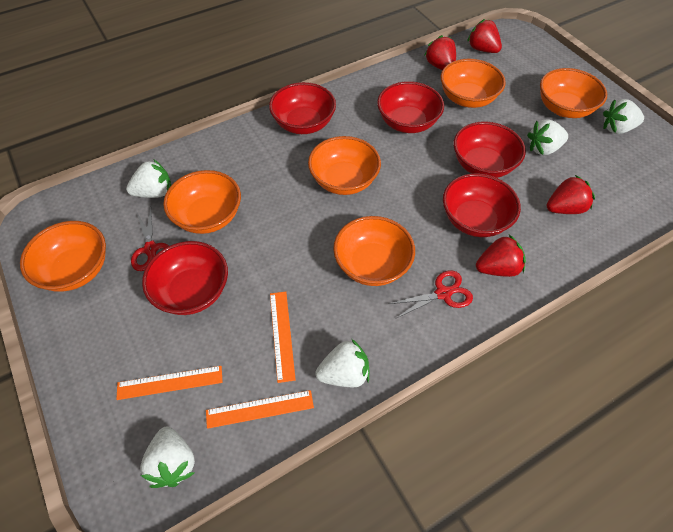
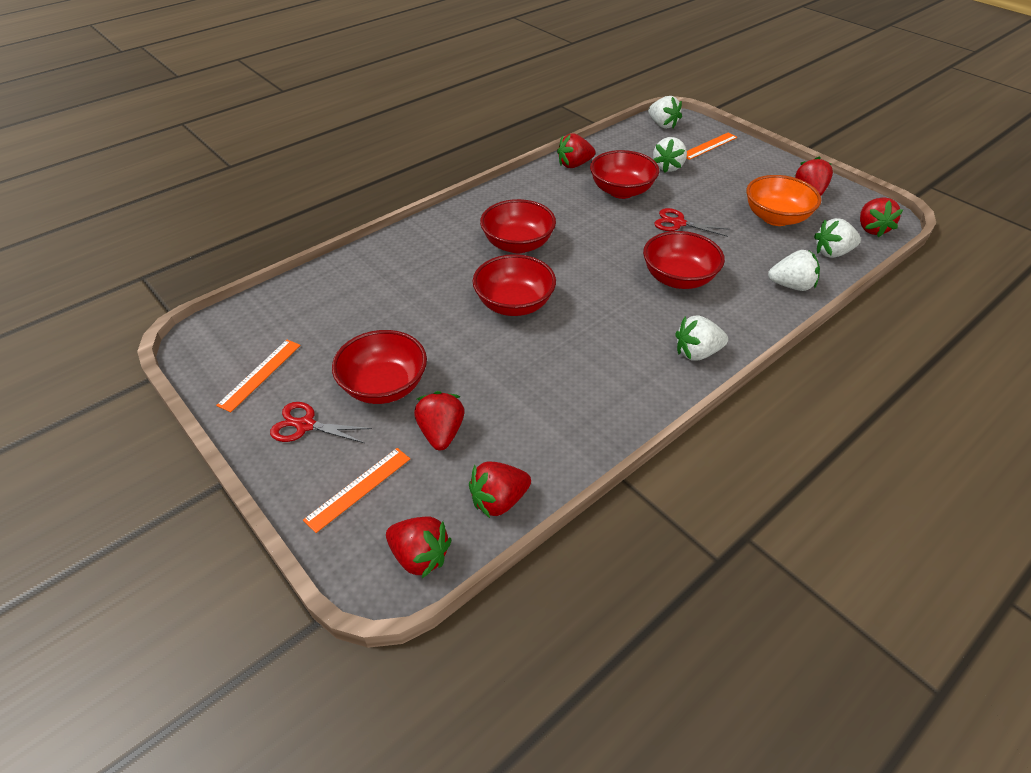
orange bowl: 6 -> 1
red strawberry: 4 -> 6

